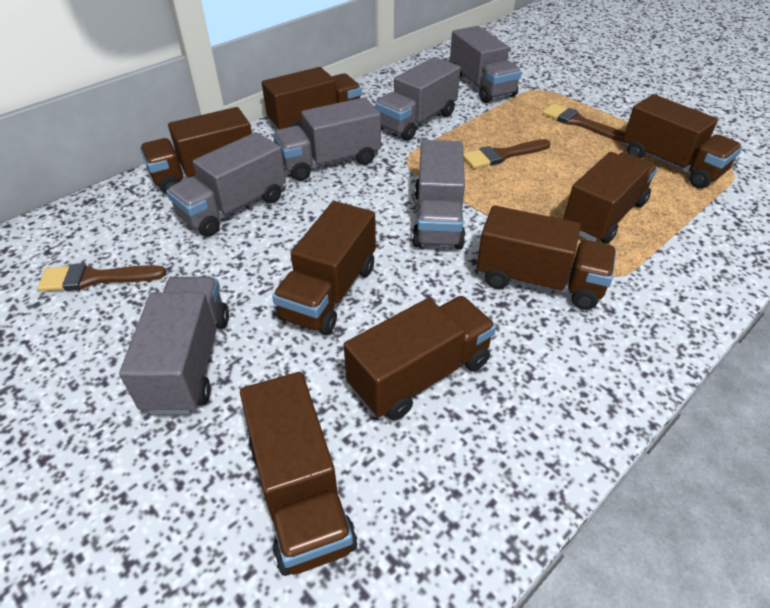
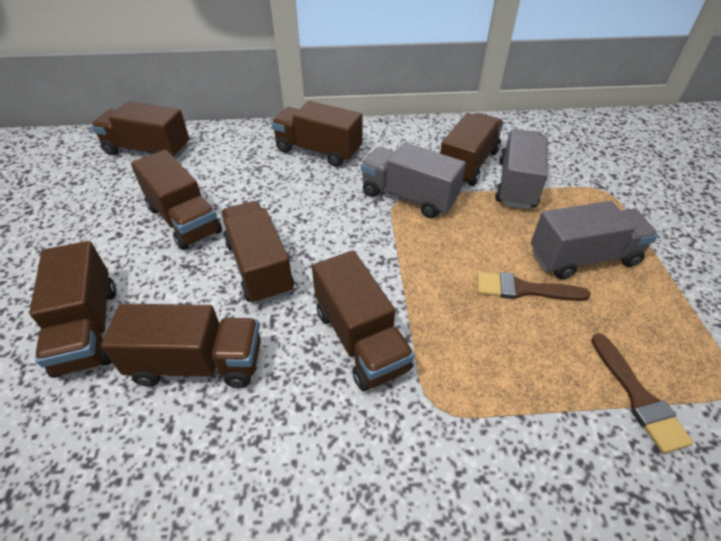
brown brush: 3 -> 2
grey truck: 6 -> 3

